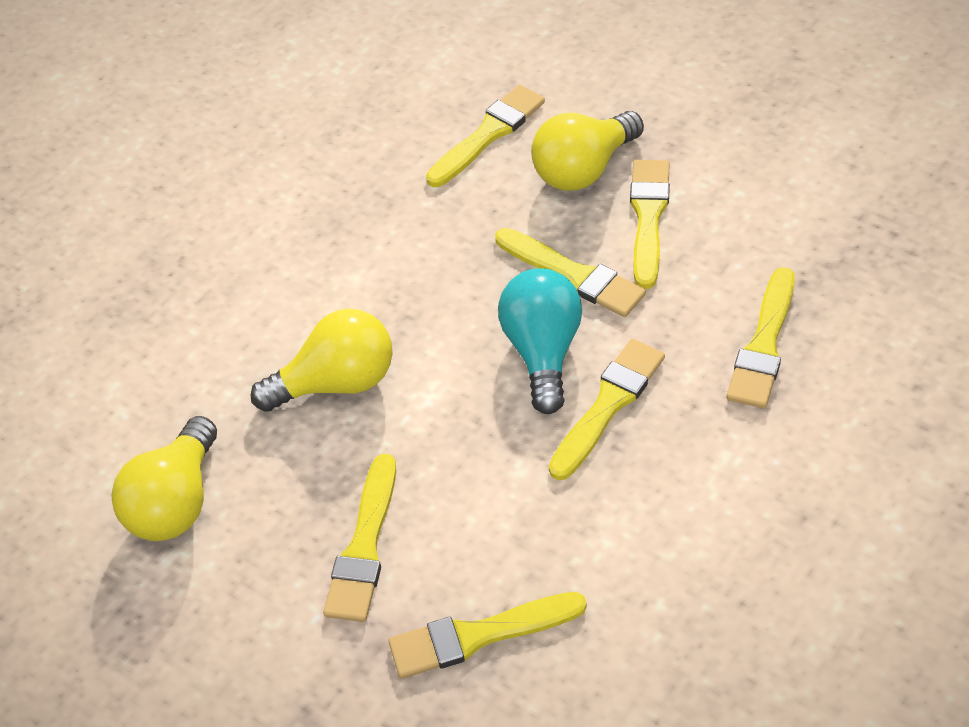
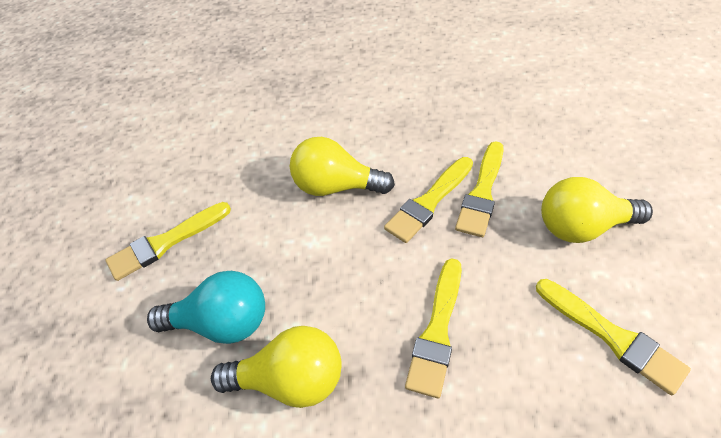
yellow brush: 7 -> 5

